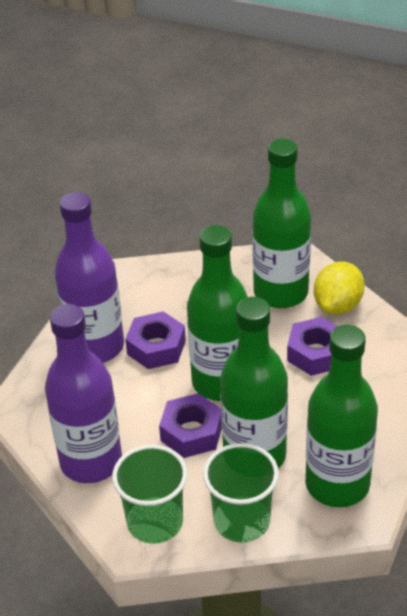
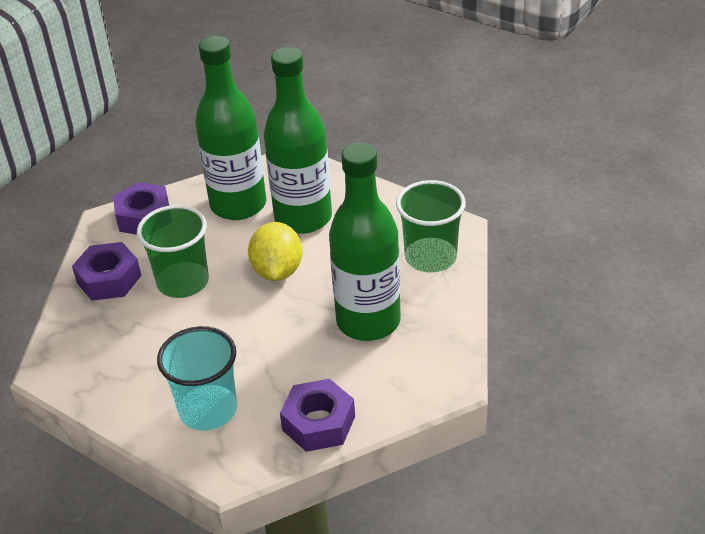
green bottle: 4 -> 3
purple bottle: 2 -> 0
turquoise cup: 0 -> 1

